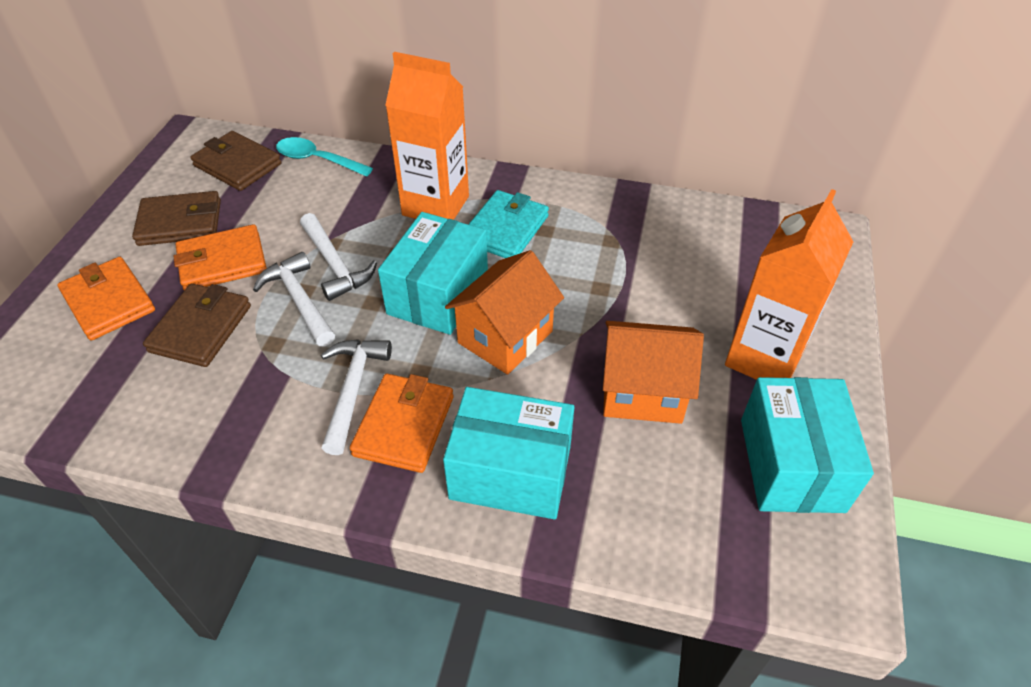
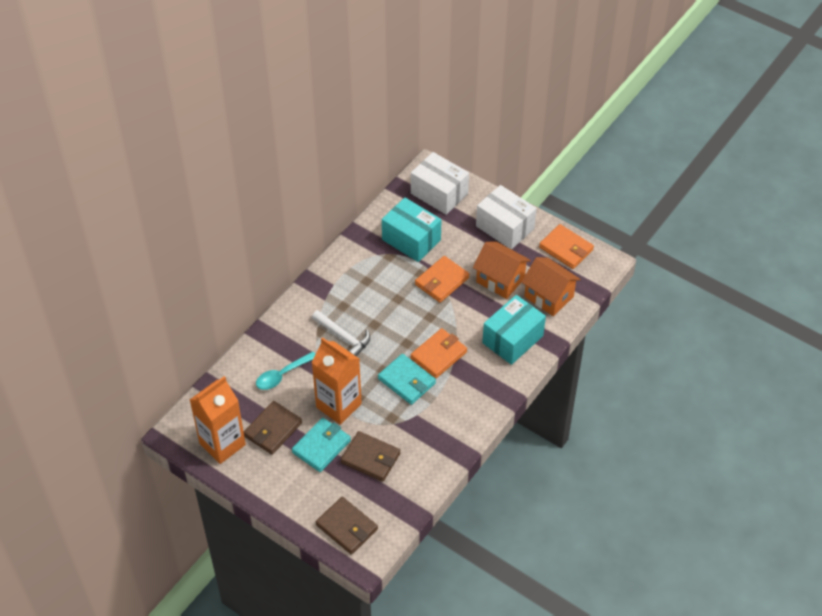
turquoise box: 3 -> 2
turquoise wallet: 1 -> 2
white box: 0 -> 2
white hammer: 3 -> 1

